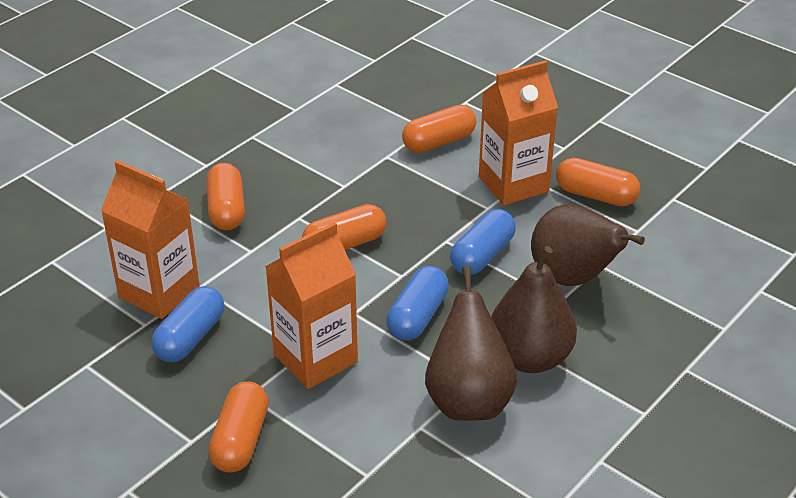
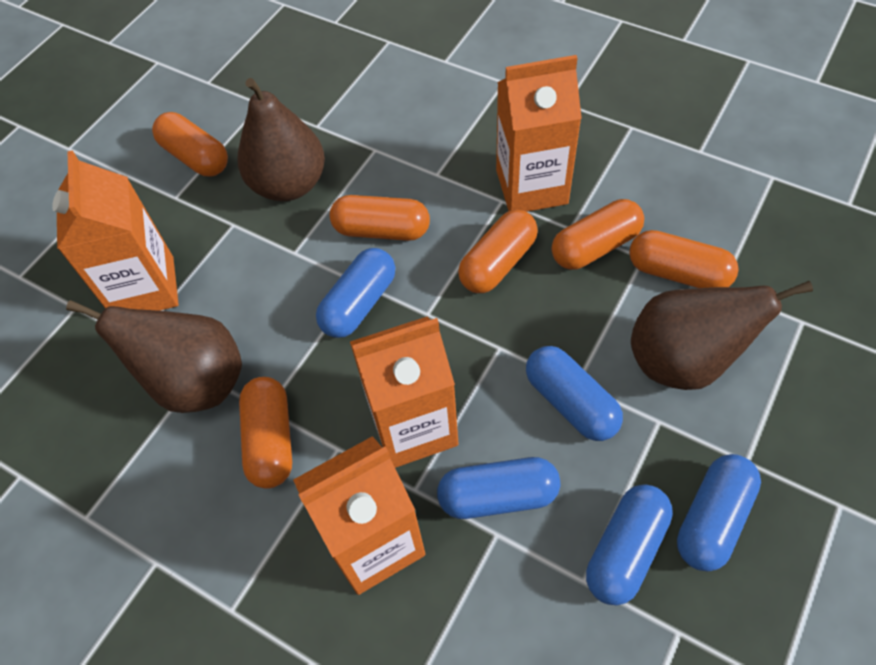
blue capsule: 3 -> 5
orange capsule: 5 -> 6
orange carton: 3 -> 4

